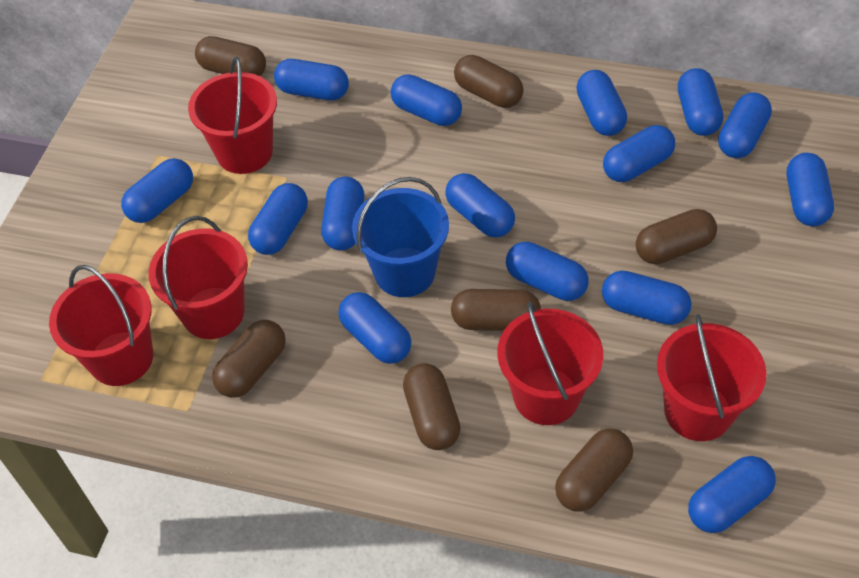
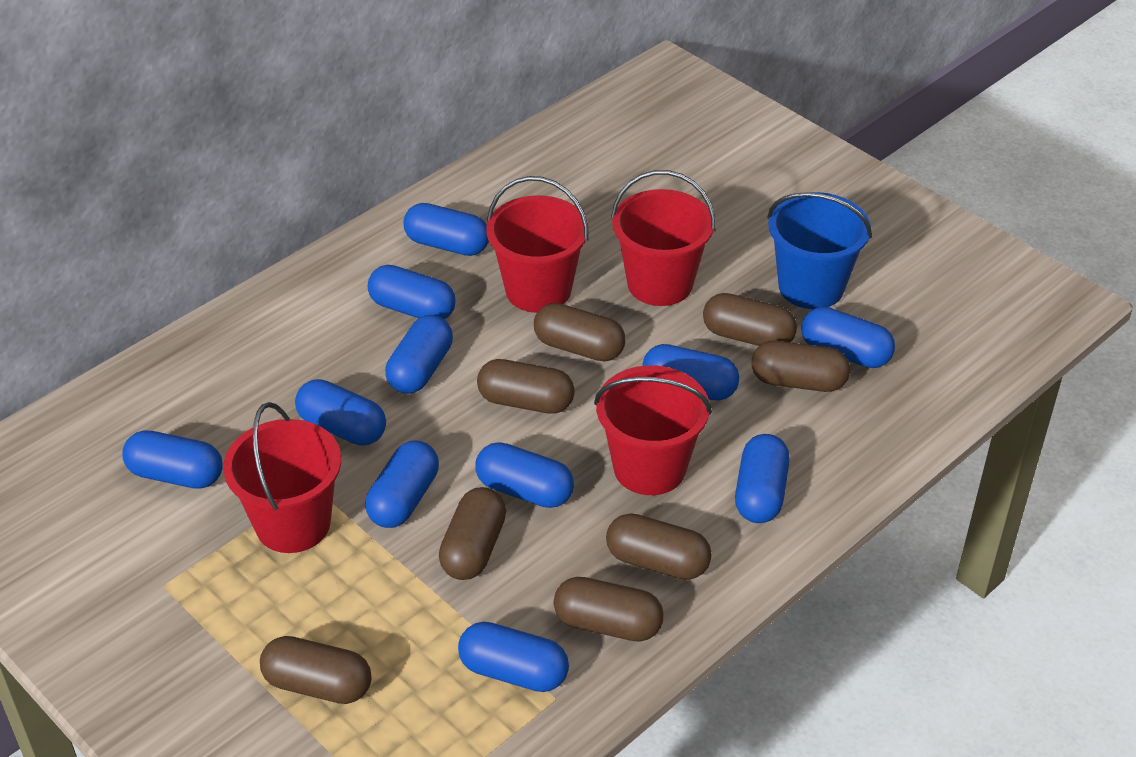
blue capsule: 15 -> 11
brown capsule: 7 -> 8
red bucket: 5 -> 4

